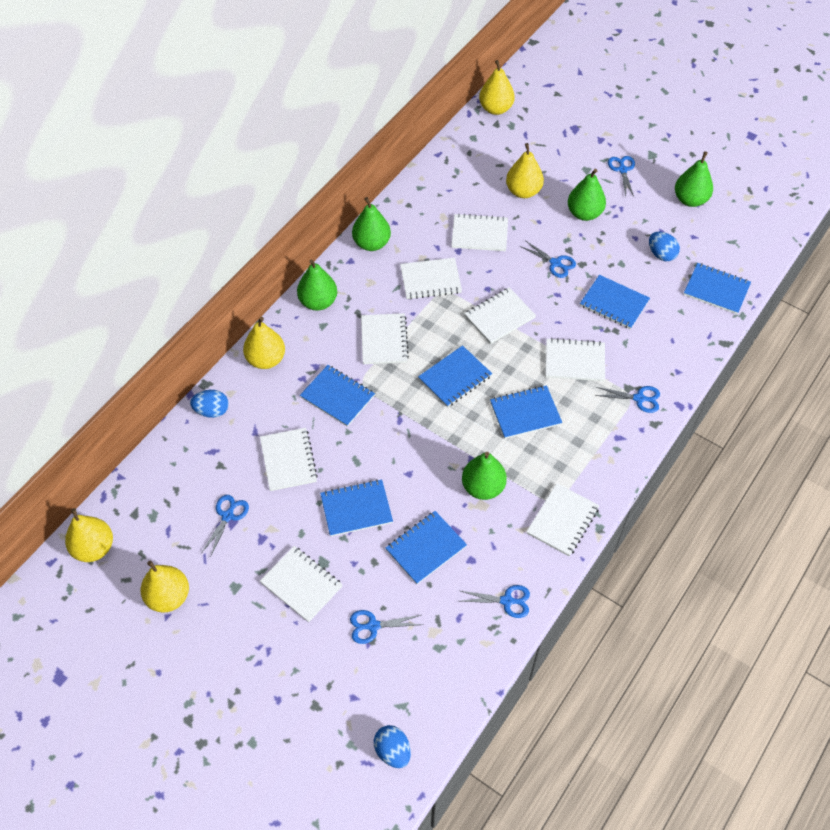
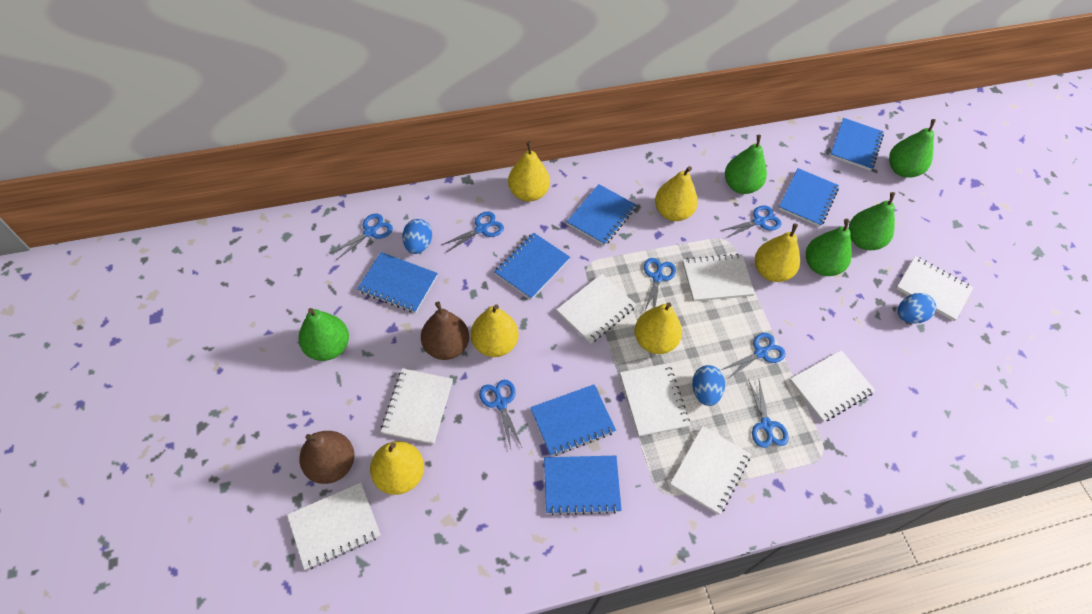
blue scissors: 6 -> 7
brown pear: 0 -> 2
yellow pear: 5 -> 6

